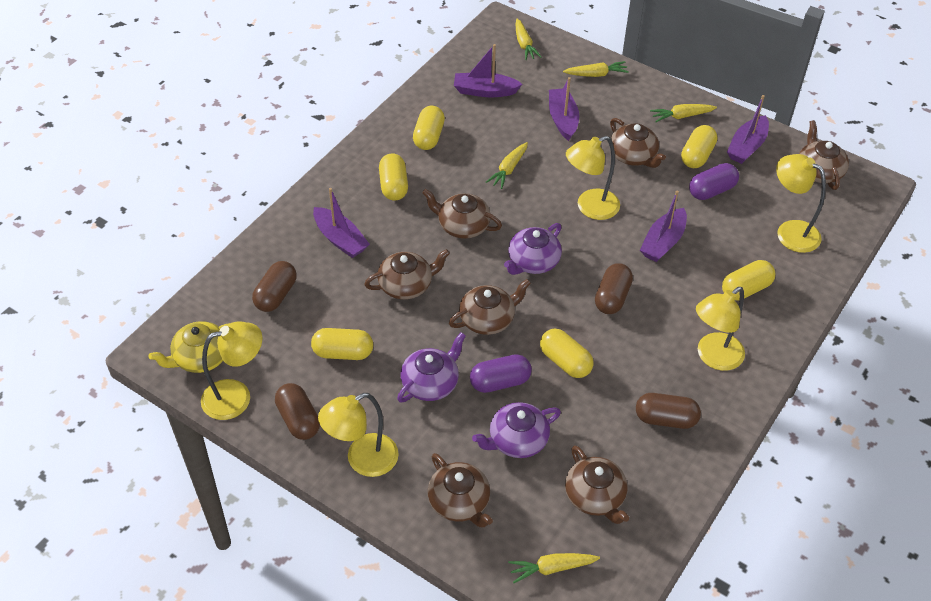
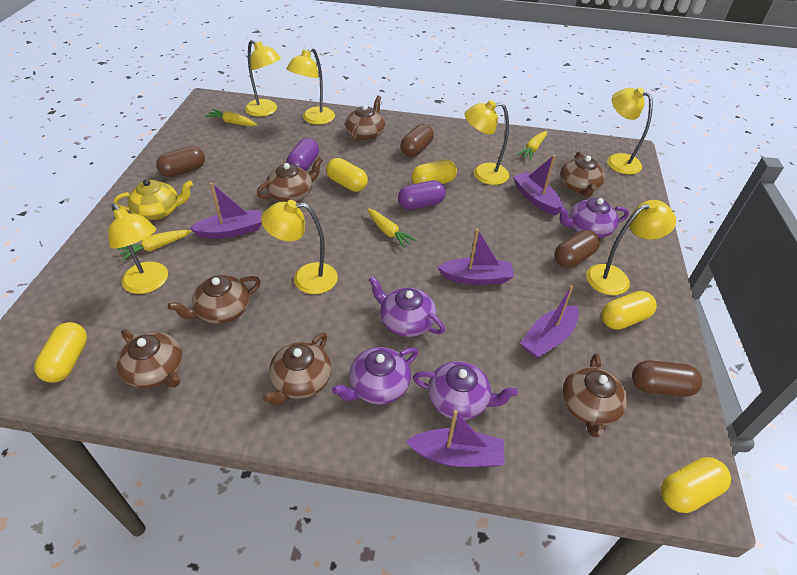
purple teapot: 3 -> 4
yellow capsule: 6 -> 5
yellow carrot: 5 -> 4
yellow lamp: 5 -> 7

